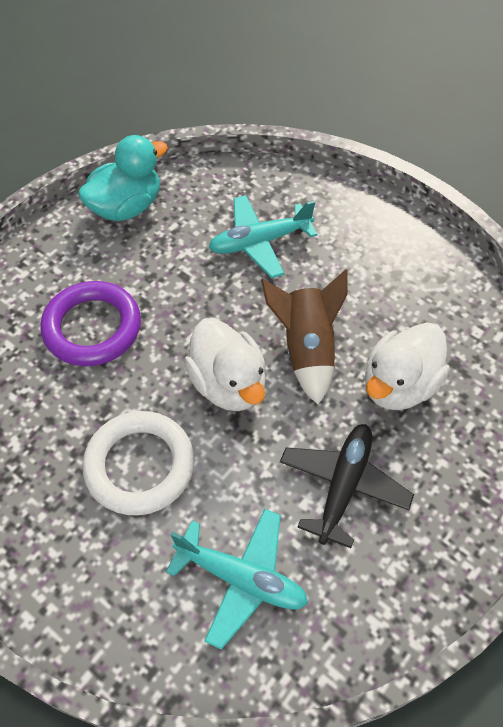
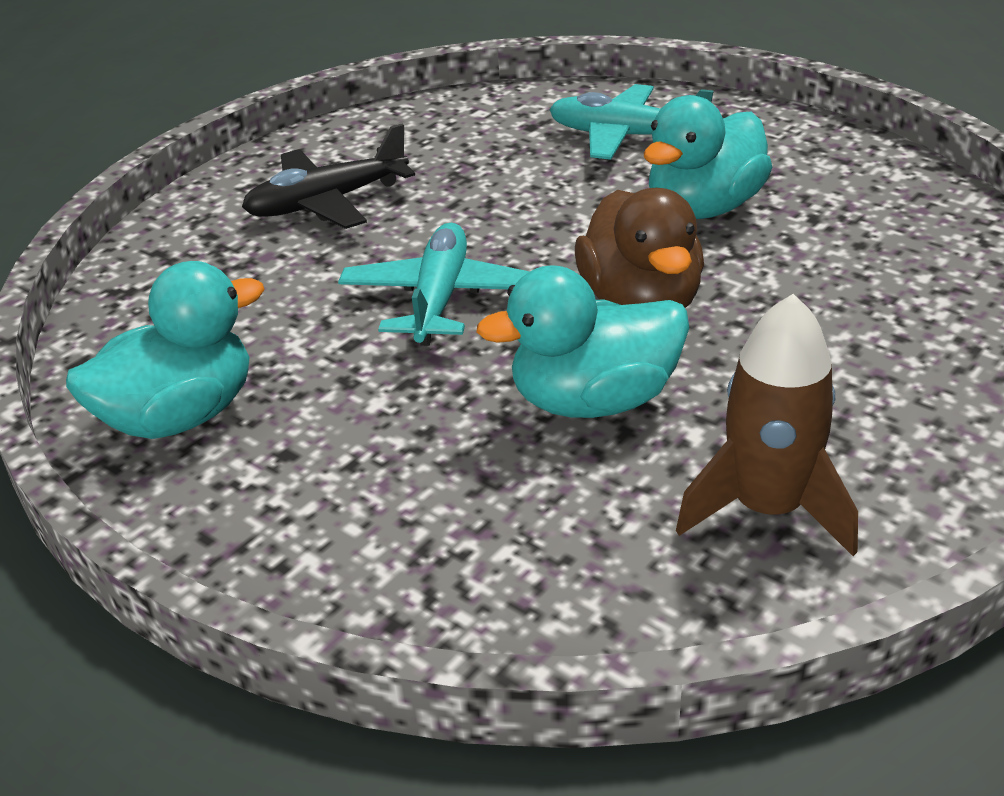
brown duck: 0 -> 1
purple ring: 1 -> 0
turquoise duck: 1 -> 3
white duck: 2 -> 0
white ring: 1 -> 0

